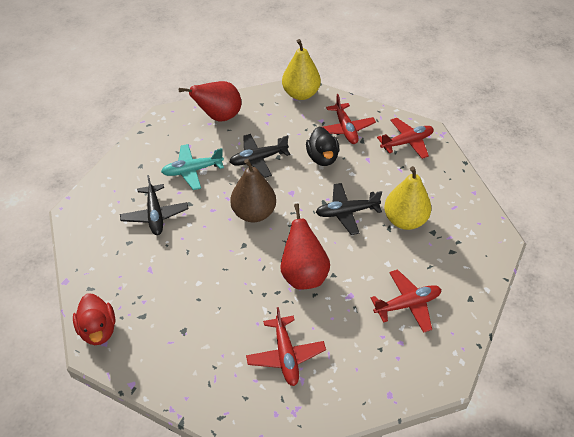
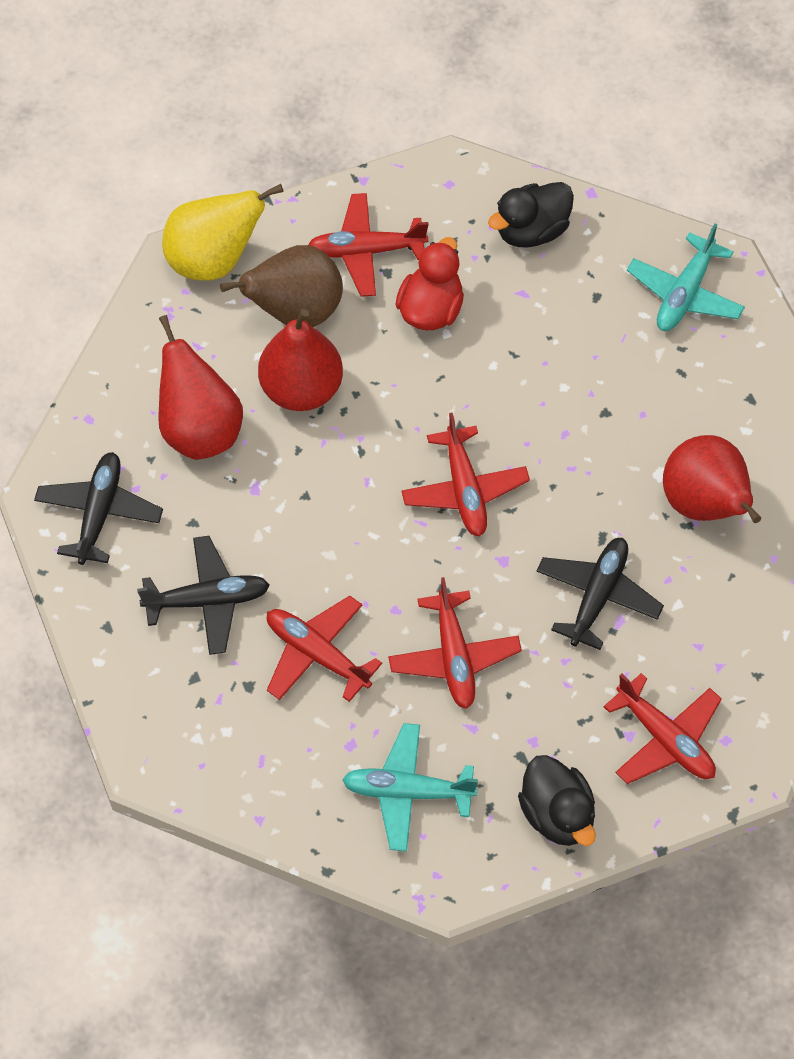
black duck: 1 -> 2
red pear: 2 -> 3
red plane: 4 -> 5
turquoise plane: 1 -> 2
yellow pear: 2 -> 1

